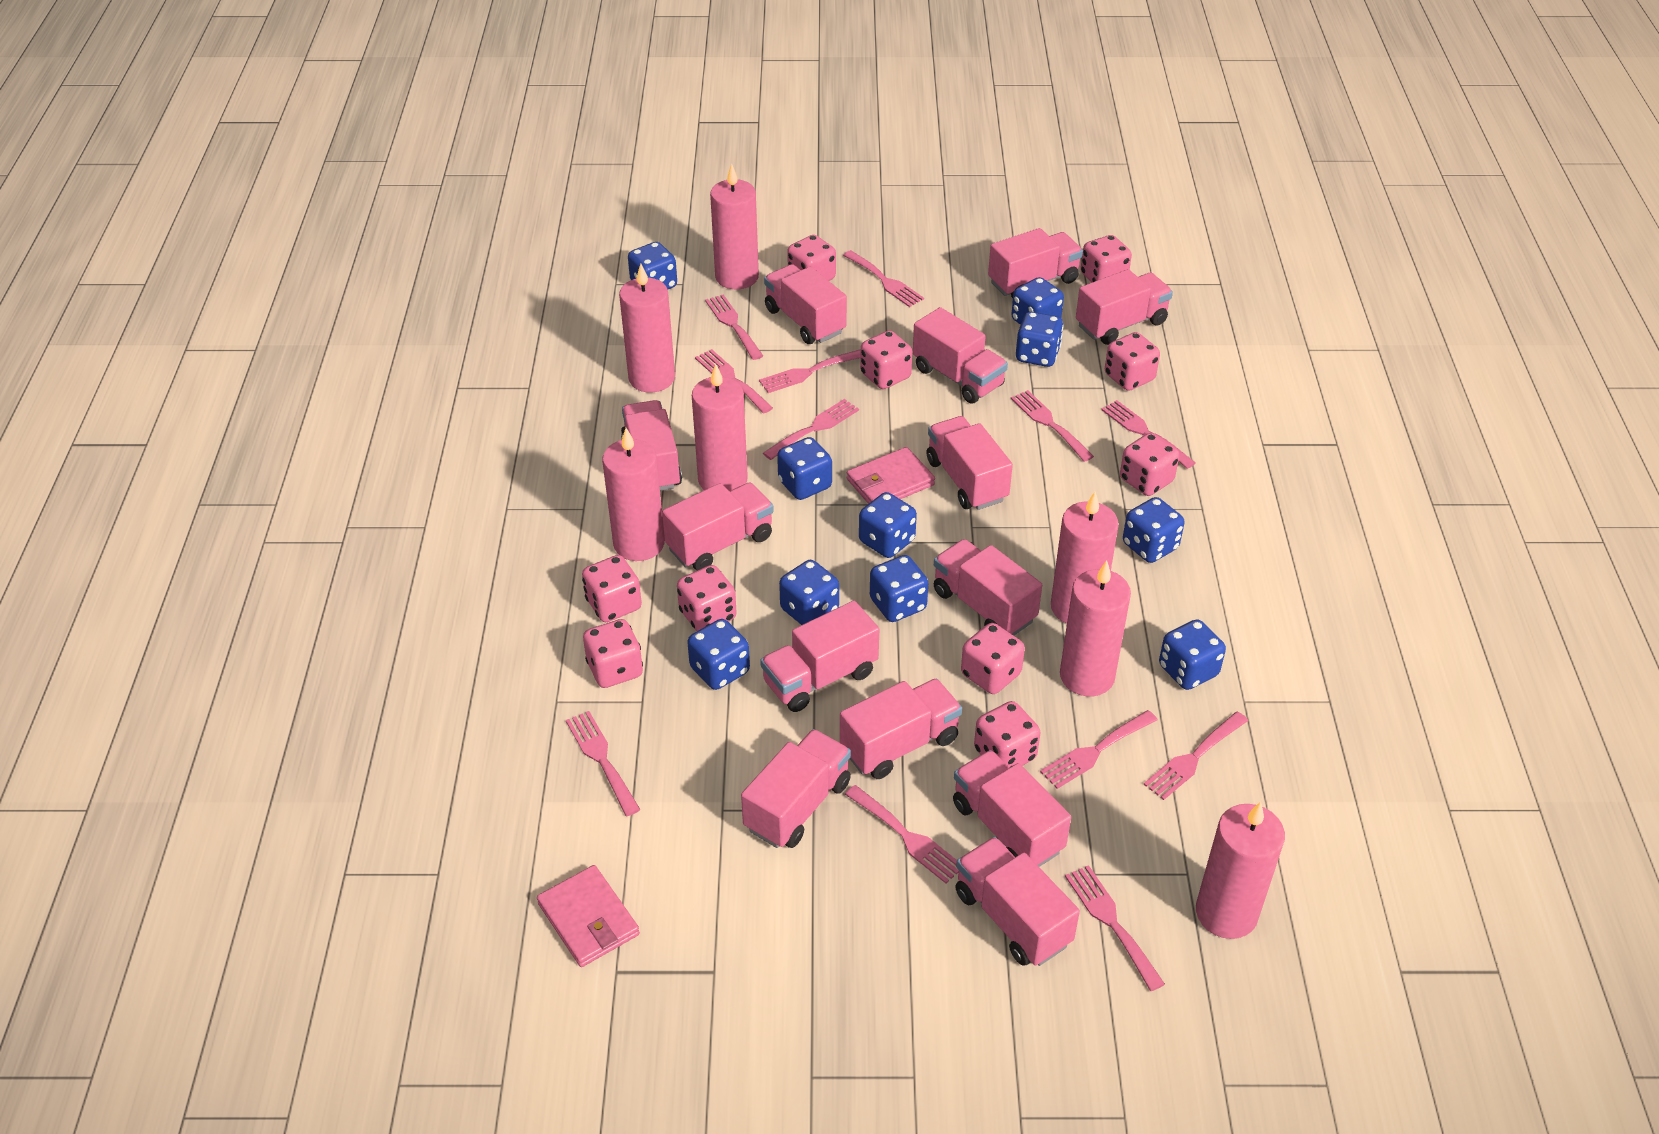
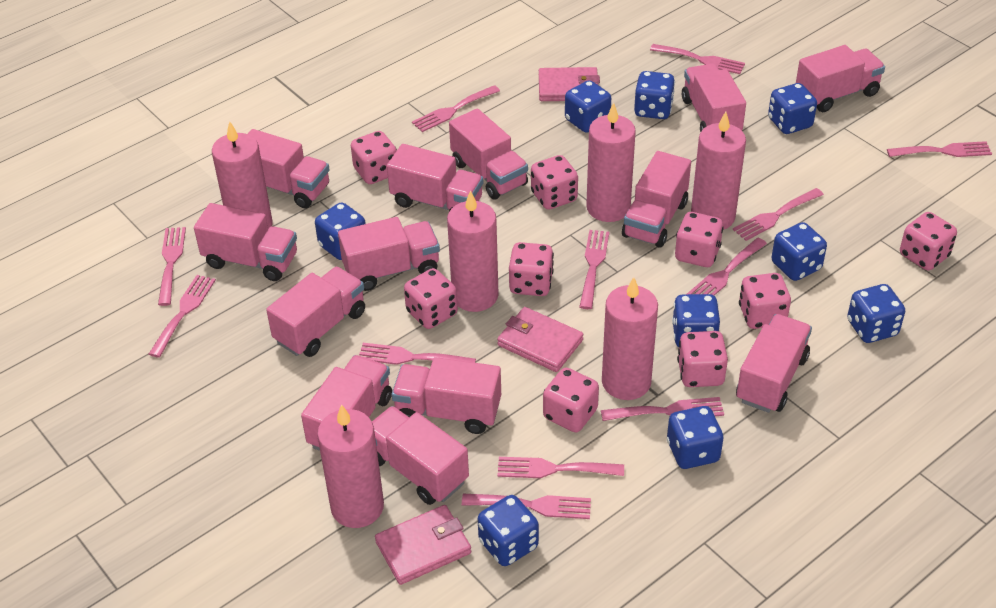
blue dice: 10 -> 9
pink candle: 7 -> 6
pink dice: 10 -> 9
pink wallet: 2 -> 3

